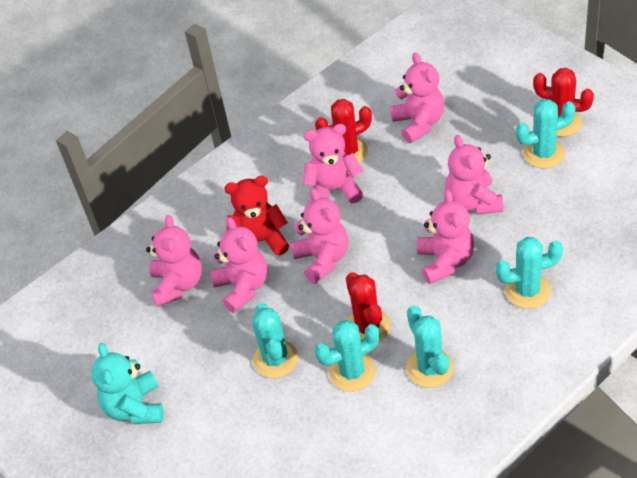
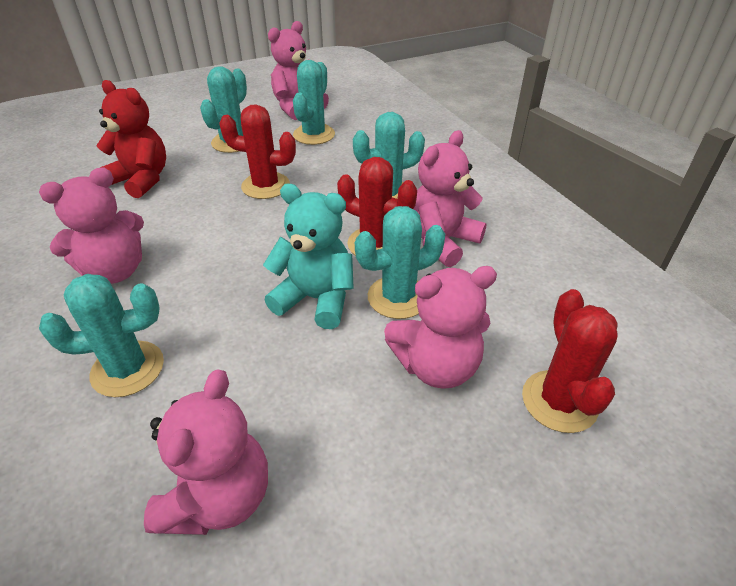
pink teddy bear: 7 -> 5

